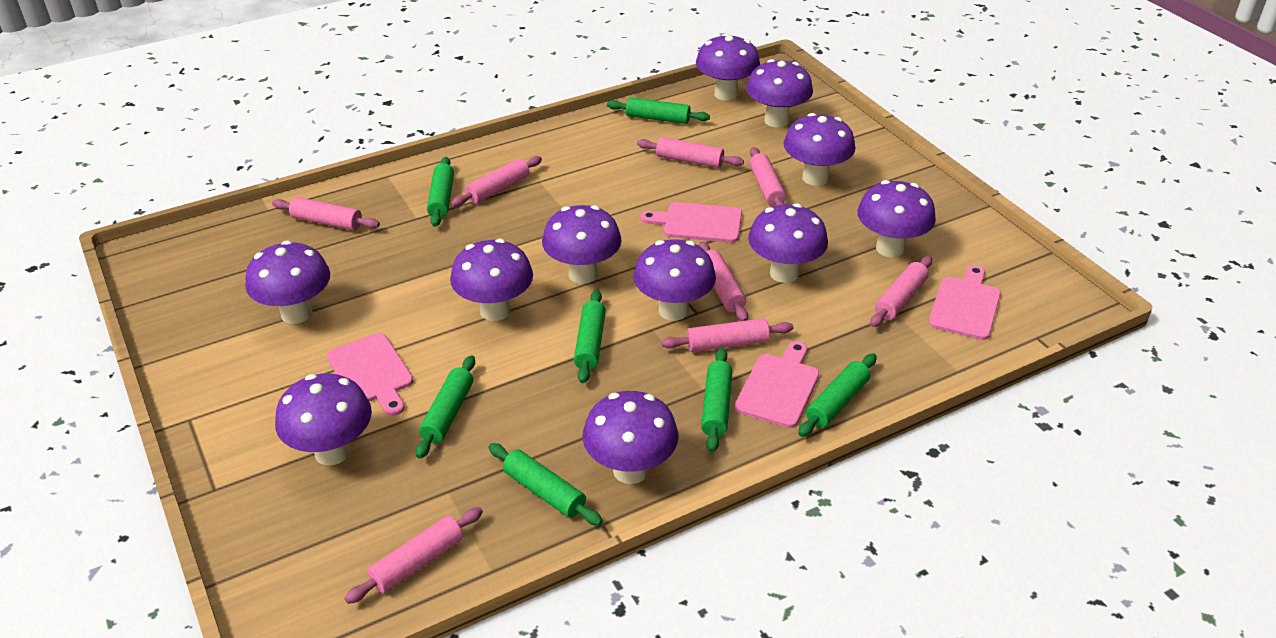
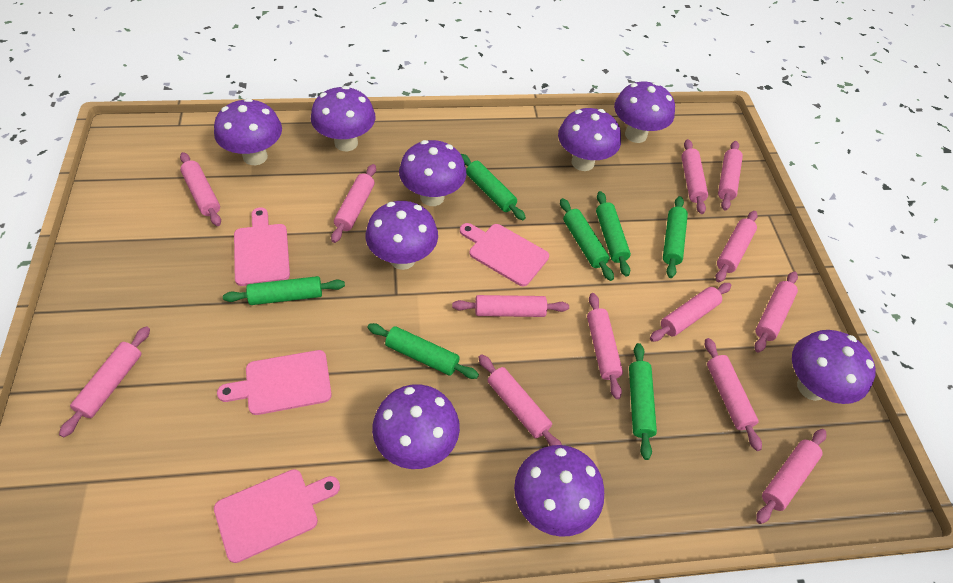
pink rolling pin: 8 -> 13
purple mushroom: 11 -> 9

